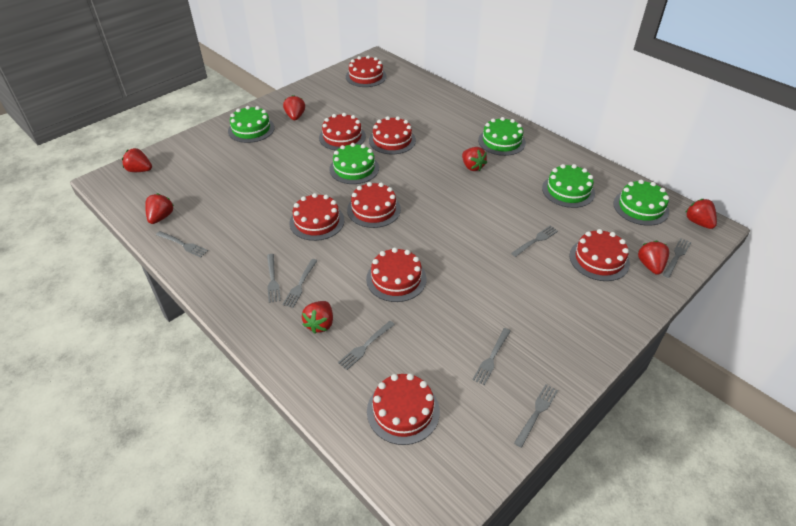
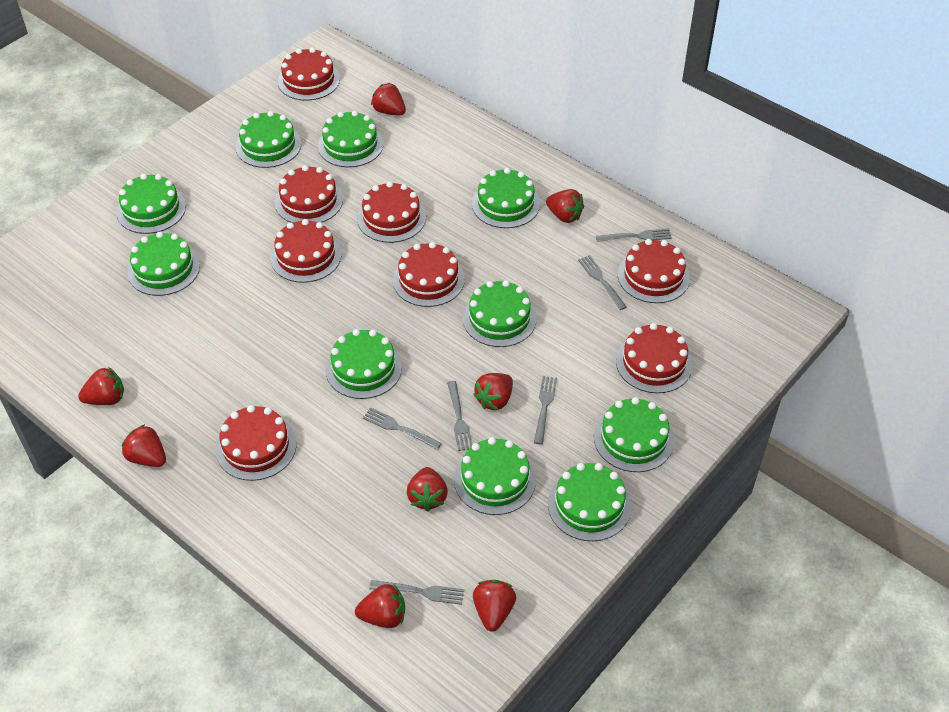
green cake: 5 -> 10
grey fork: 8 -> 6
red strawberry: 7 -> 8

